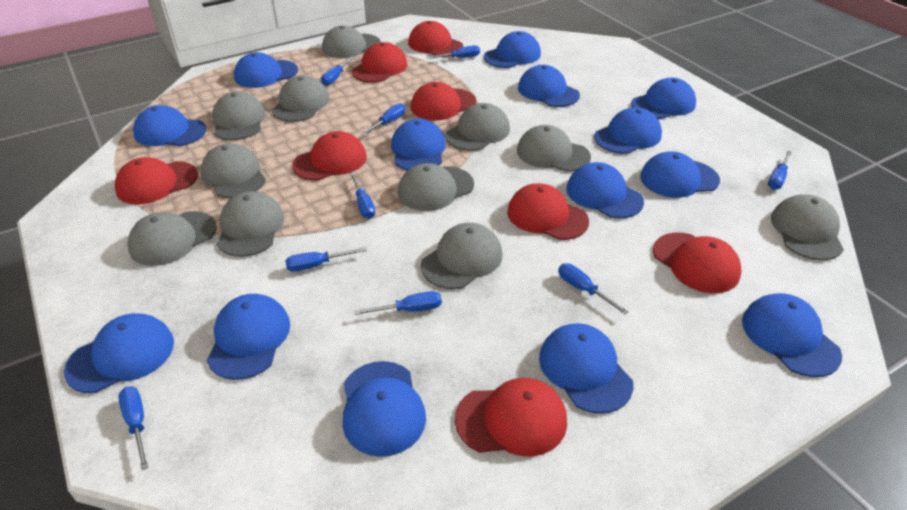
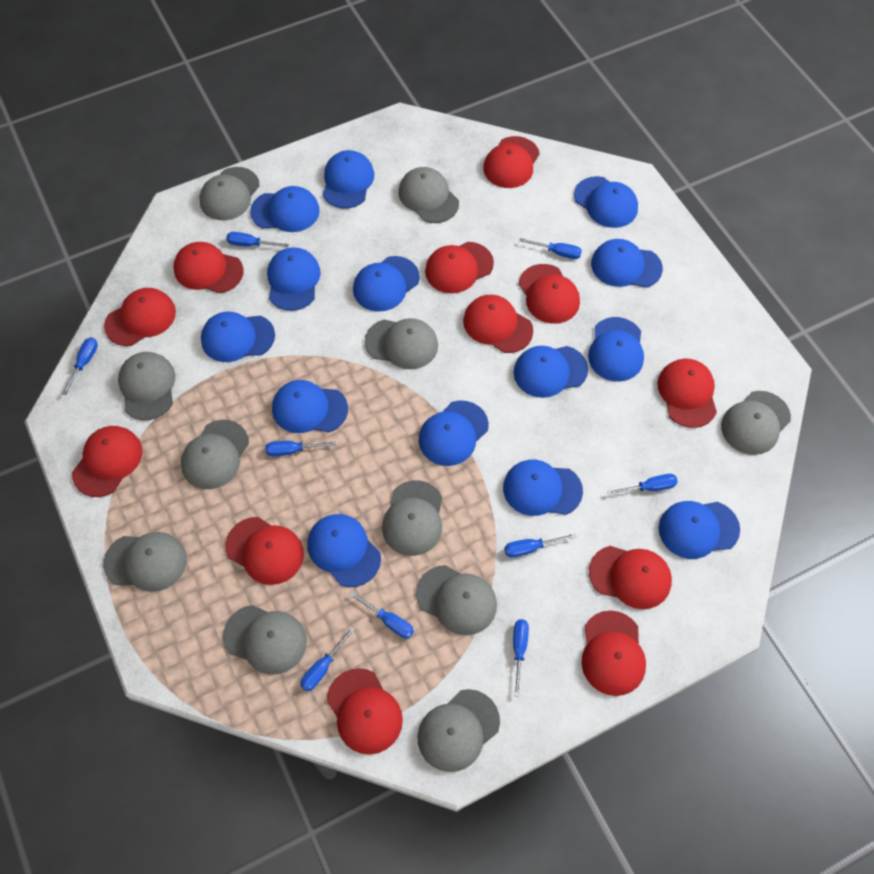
red cap: 8 -> 12

